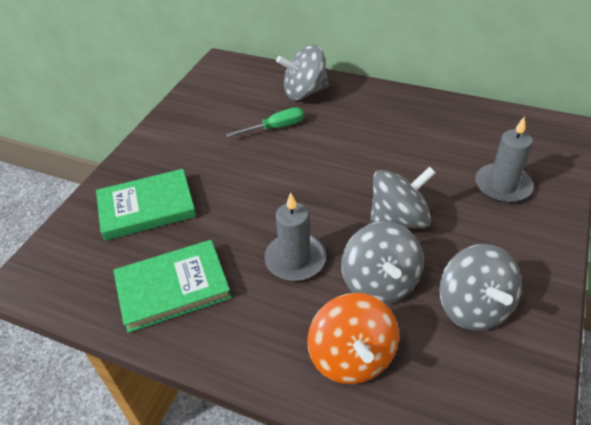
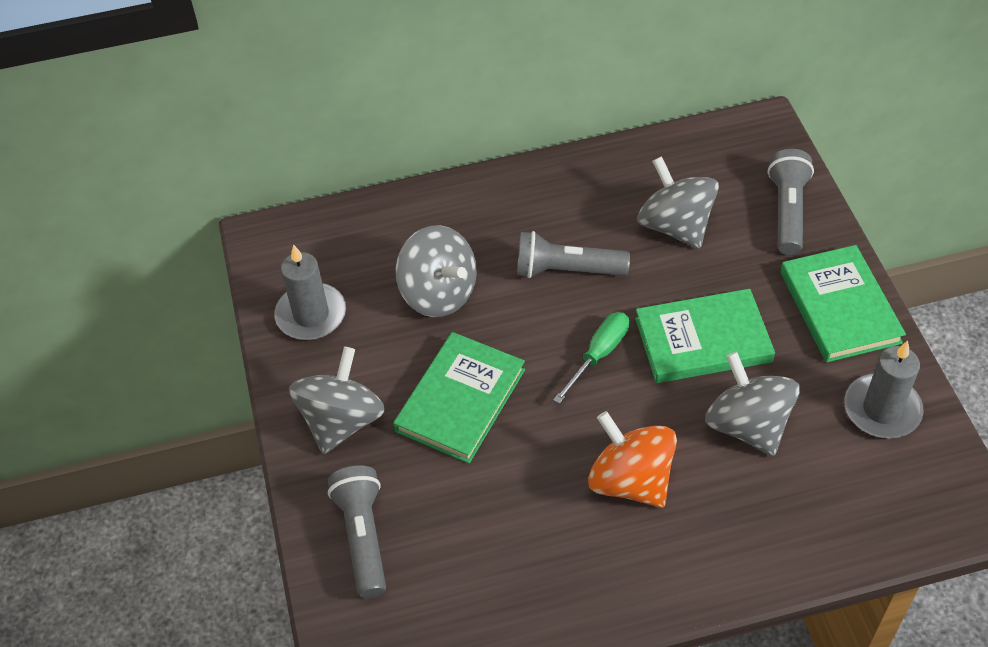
green book: 2 -> 3
grey flashlight: 0 -> 3

